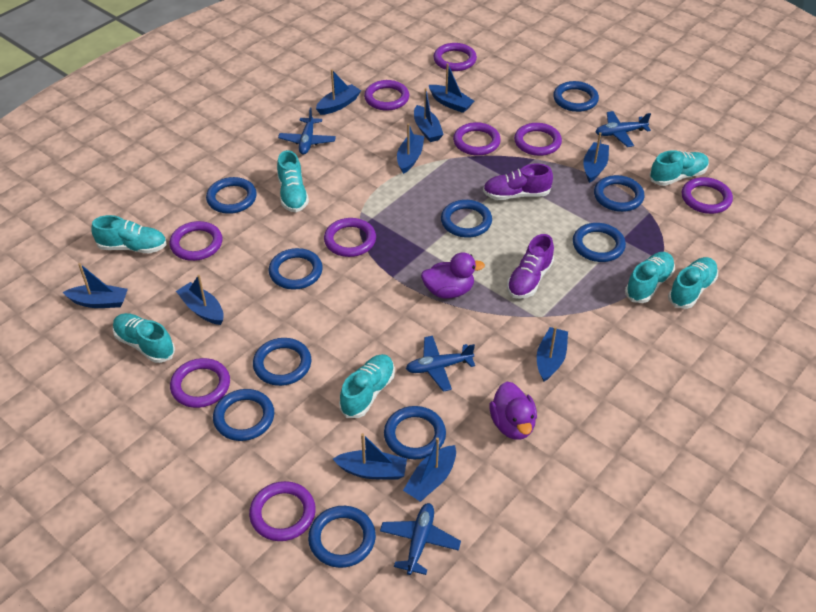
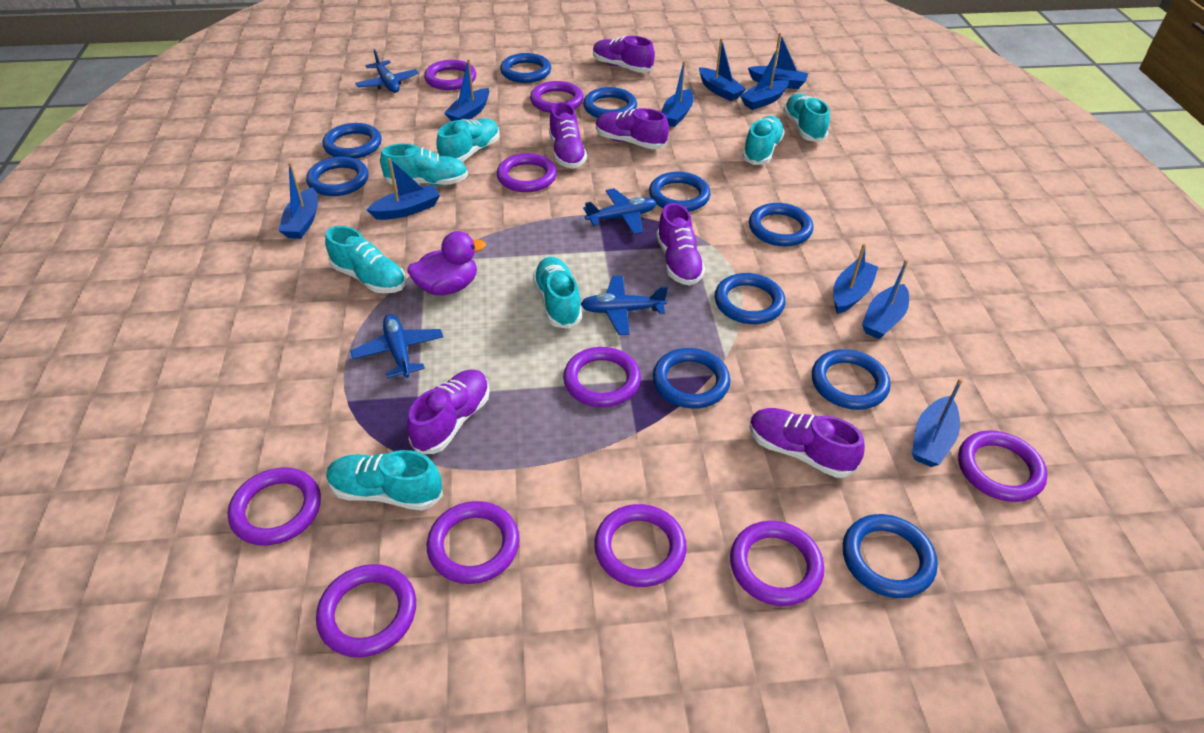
purple duck: 2 -> 1
purple ring: 9 -> 10
purple shoe: 2 -> 6

